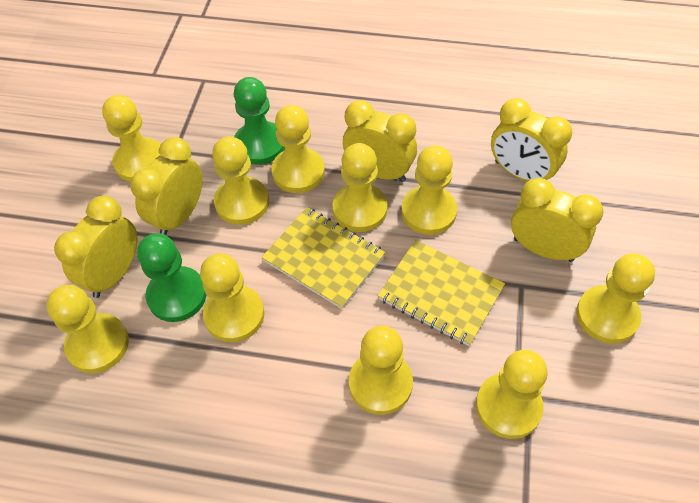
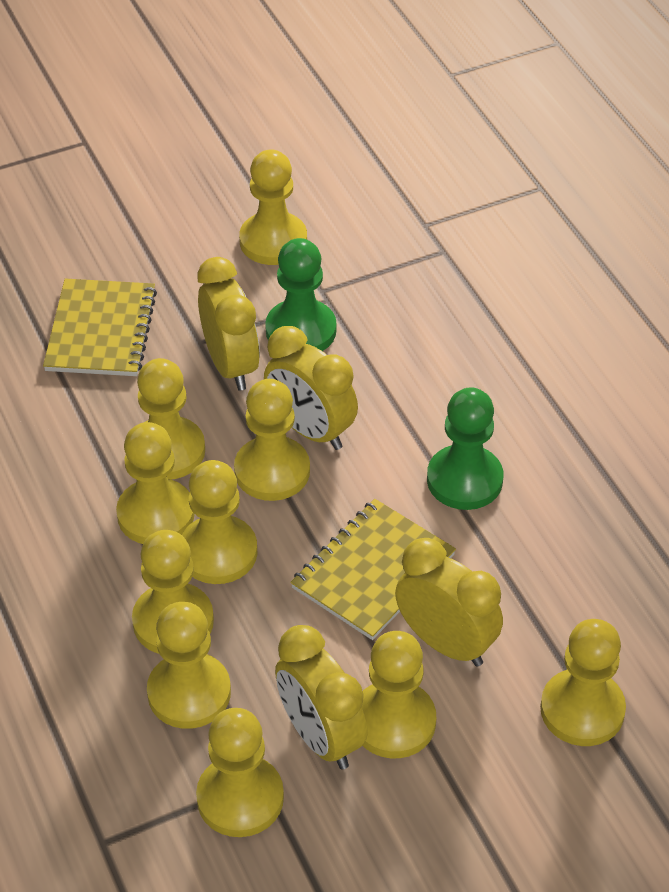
yellow clock: 5 -> 4

